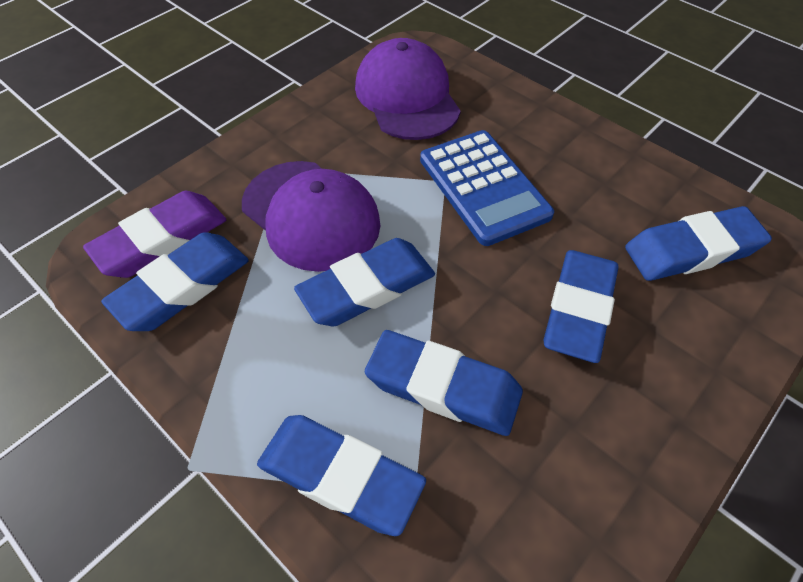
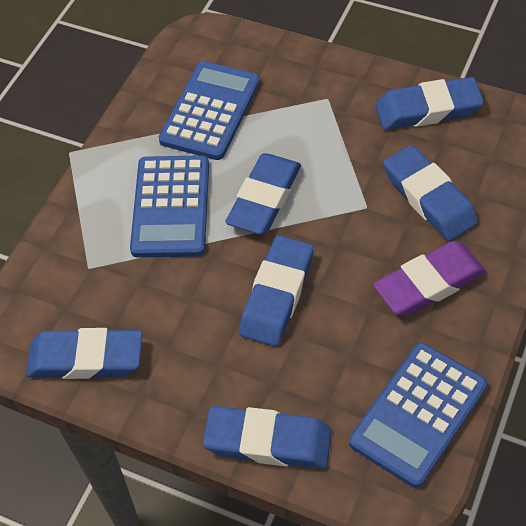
blue calculator: 1 -> 3
purple cap: 2 -> 0

